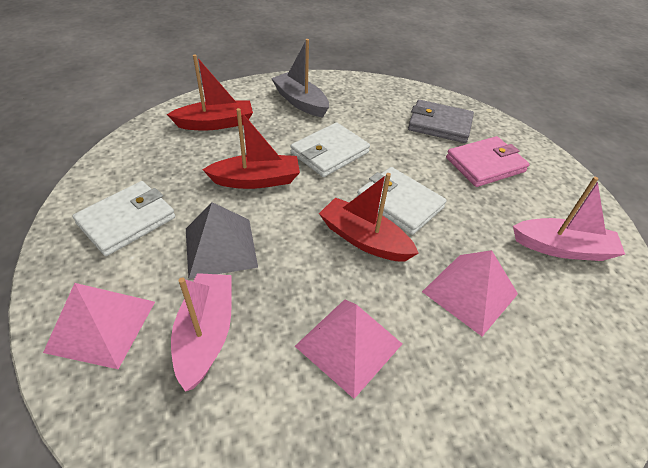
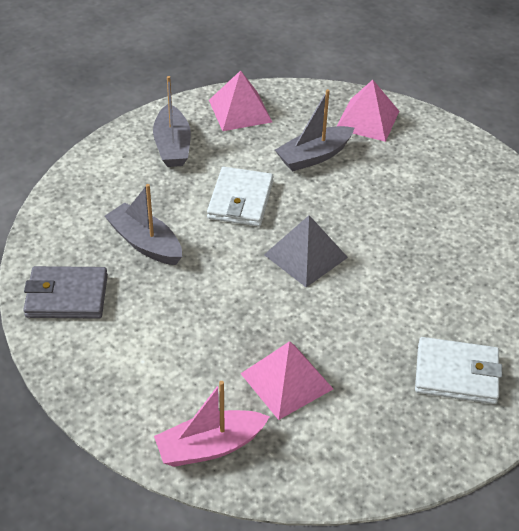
grey boat: 1 -> 3
pink boat: 2 -> 1
pink wallet: 1 -> 0
red boat: 3 -> 0
white wallet: 3 -> 2

